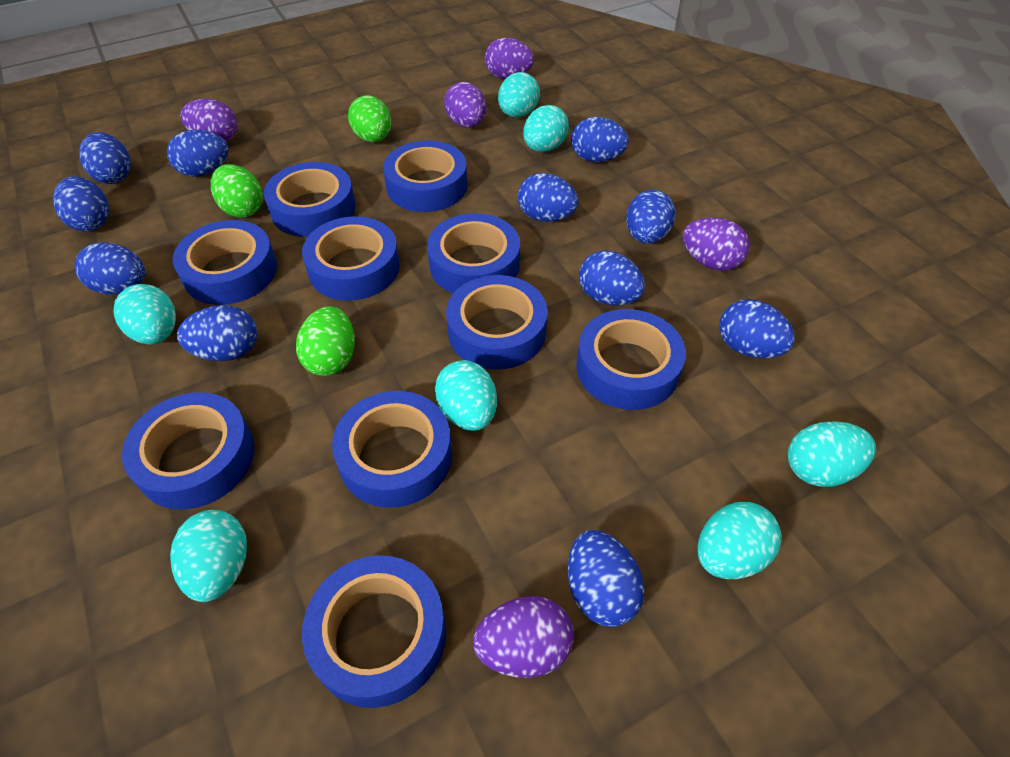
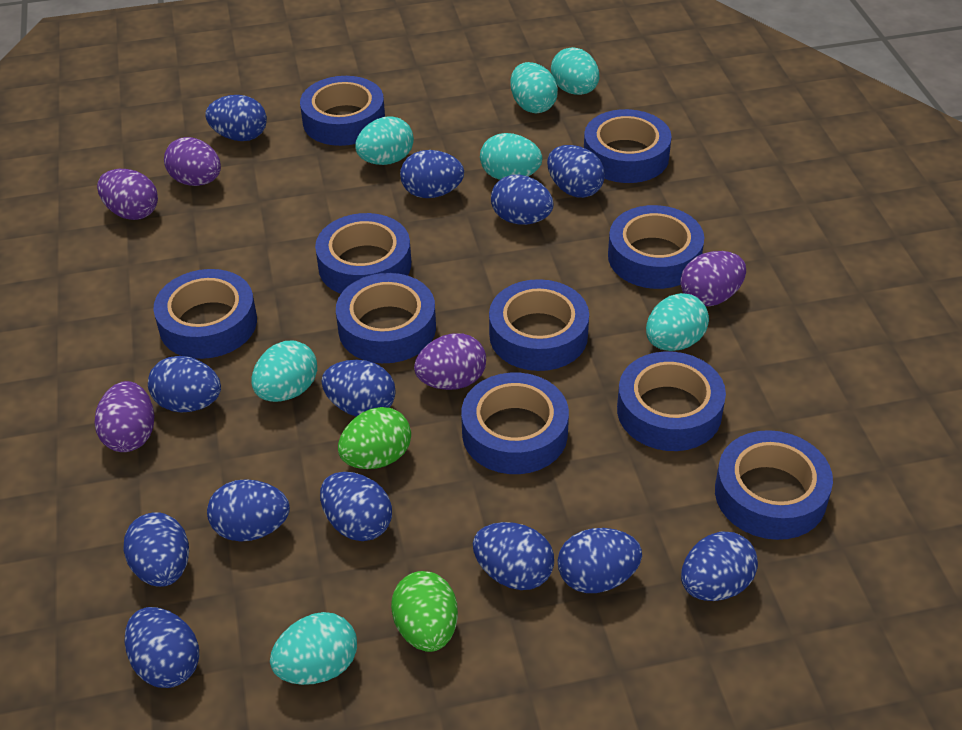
blue egg: 11 -> 13
green egg: 3 -> 2

